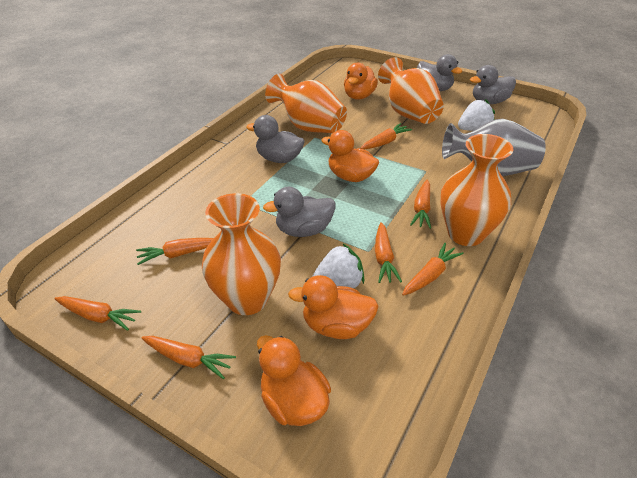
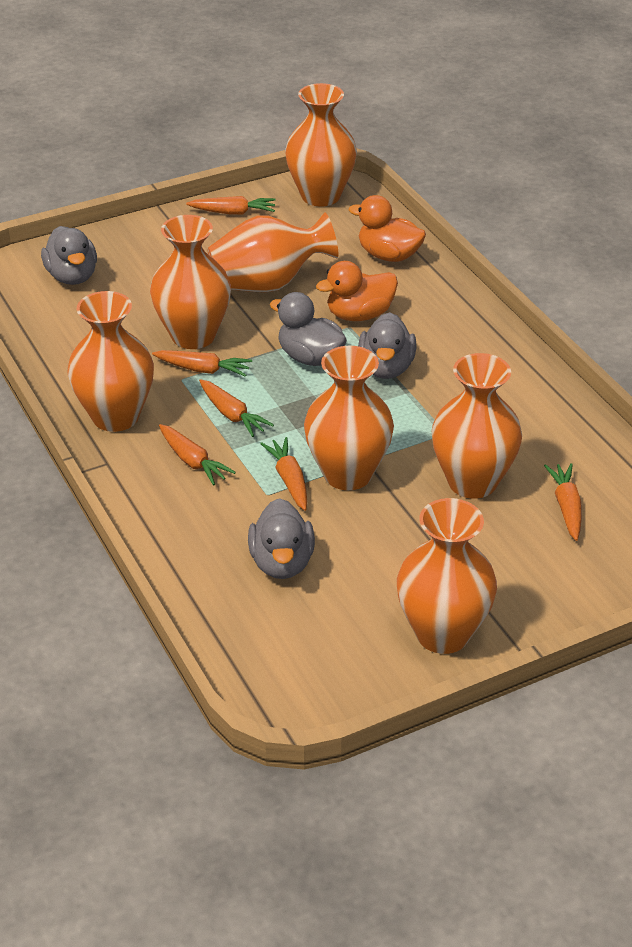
grey vase: 1 -> 0
orange carrot: 7 -> 6
orange duck: 4 -> 2
orange vase: 4 -> 7
white strawberry: 2 -> 0

